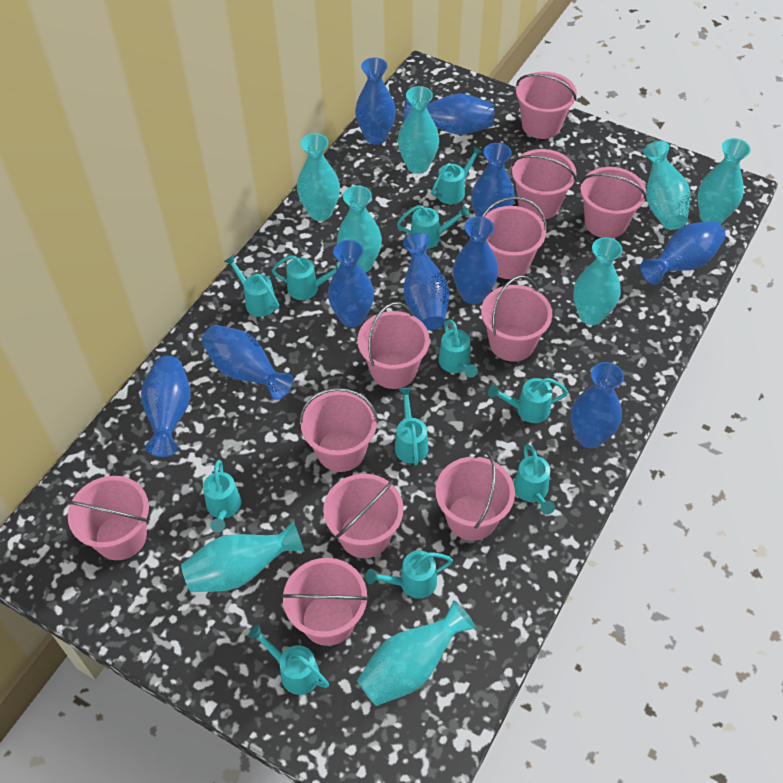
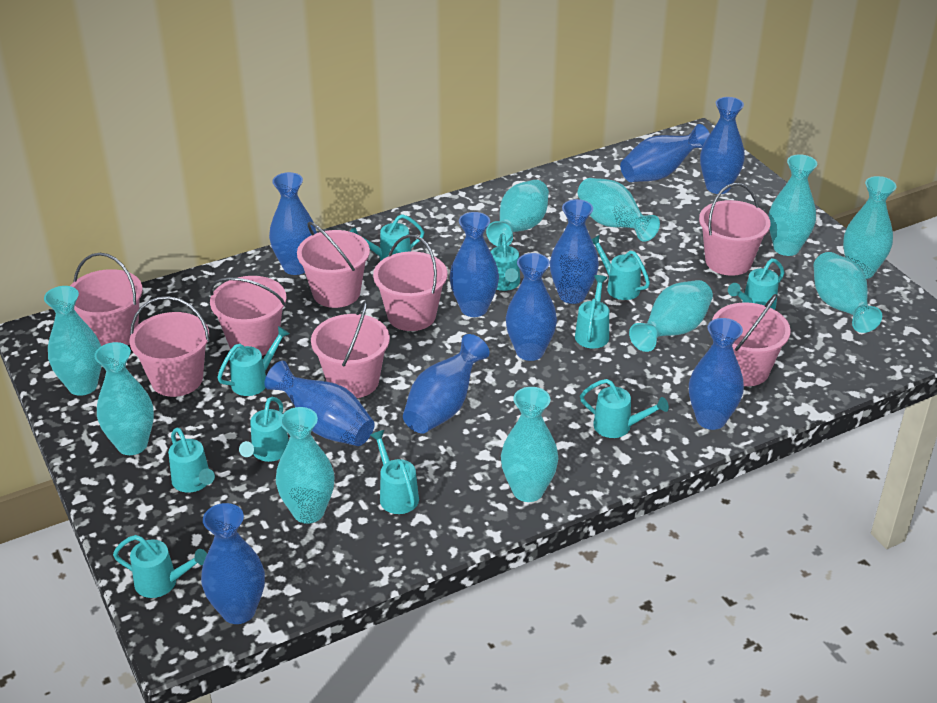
pink bucket: 11 -> 8
turquoise vase: 8 -> 10

